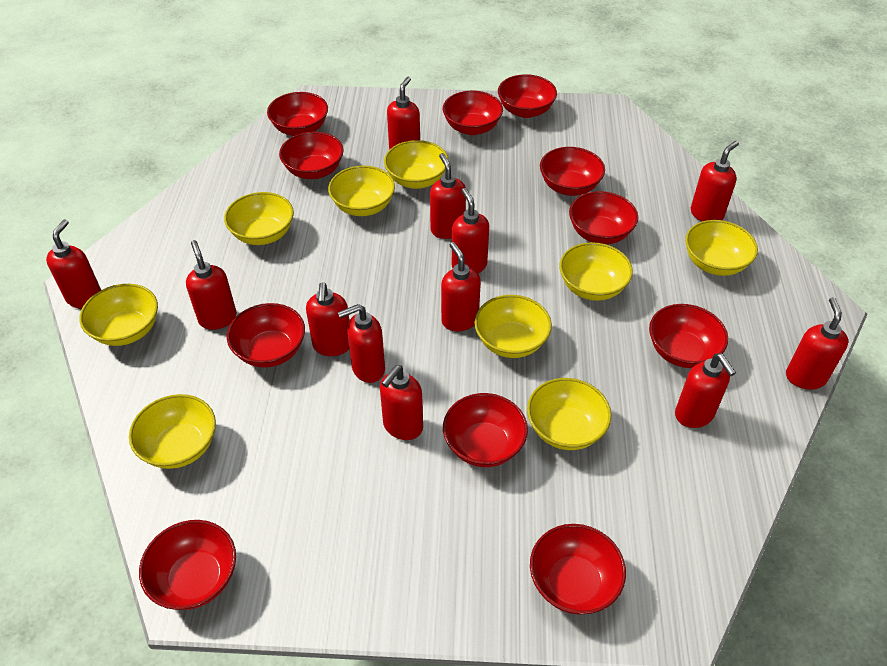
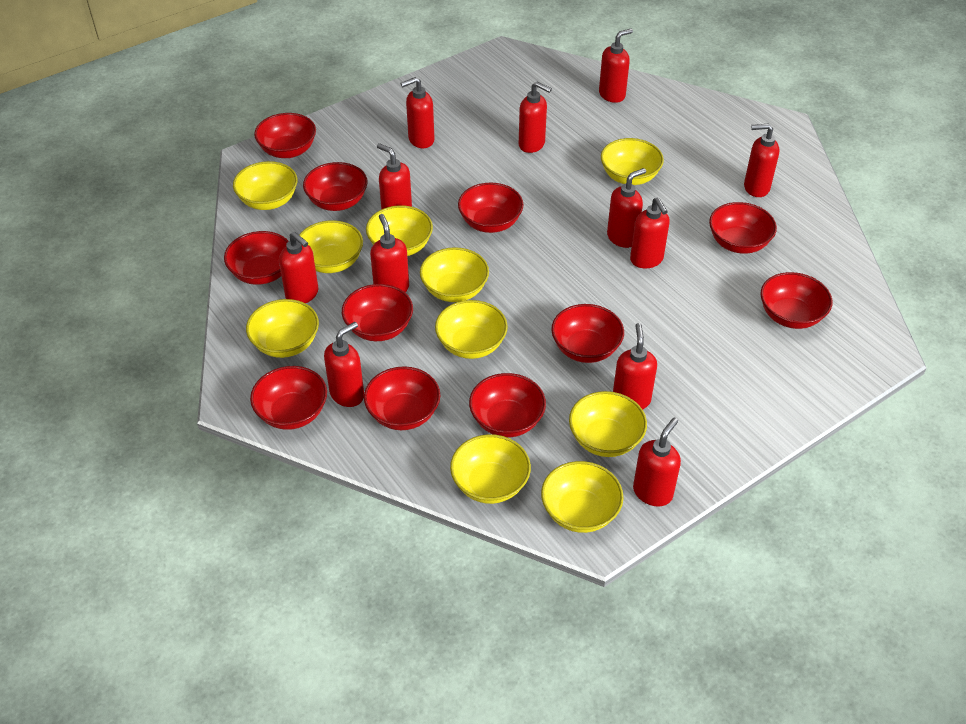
yellow bowl: 9 -> 10

